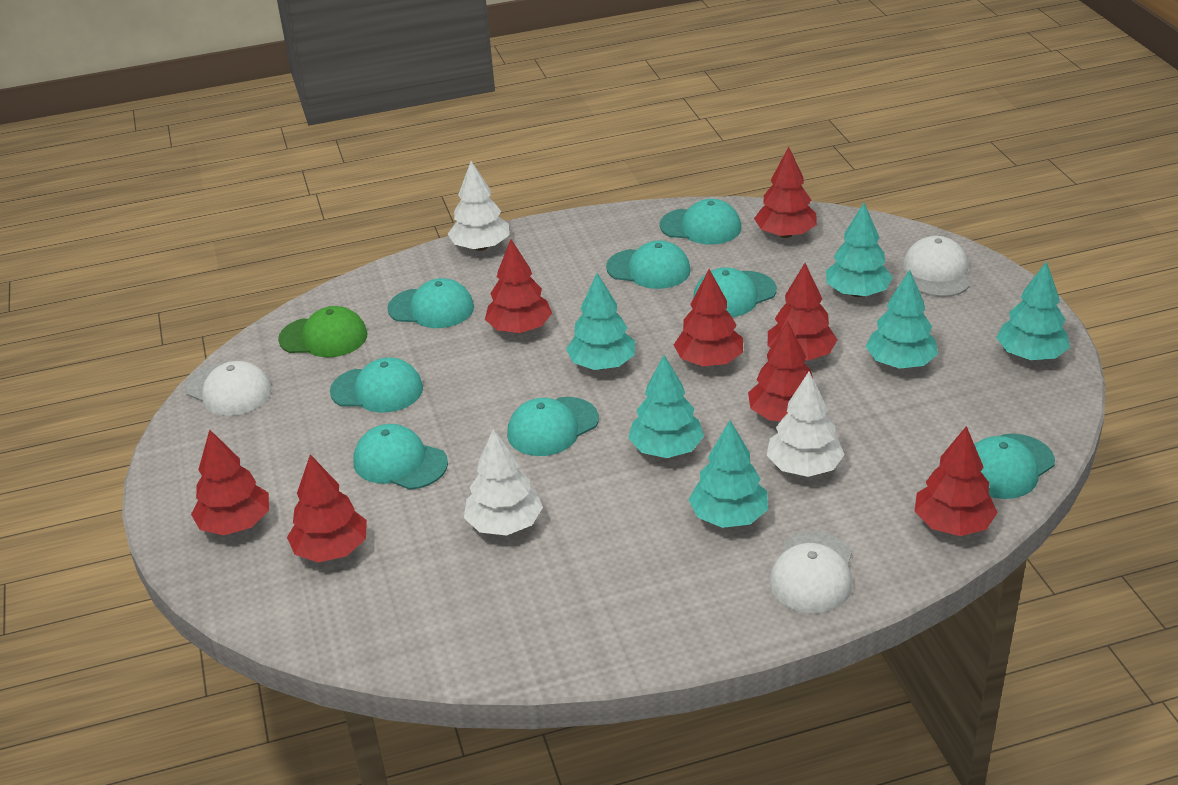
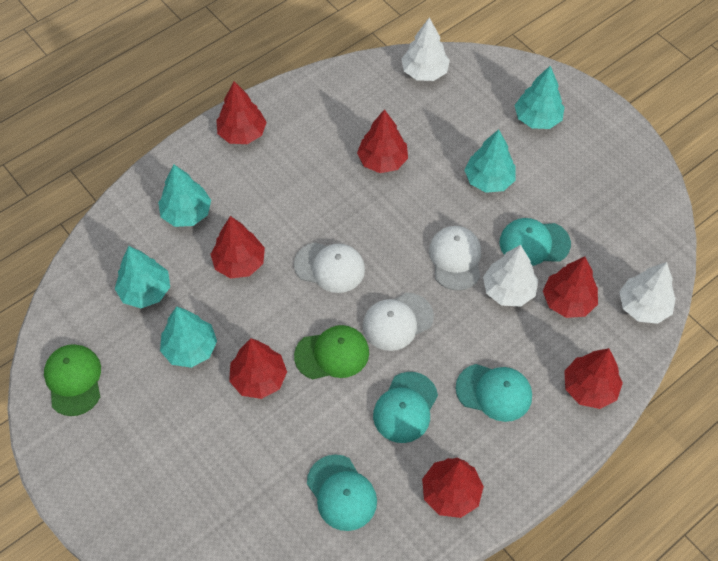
green cap: 1 -> 2
red tree: 8 -> 7
turquoise cap: 8 -> 4
turquoise tree: 6 -> 5

